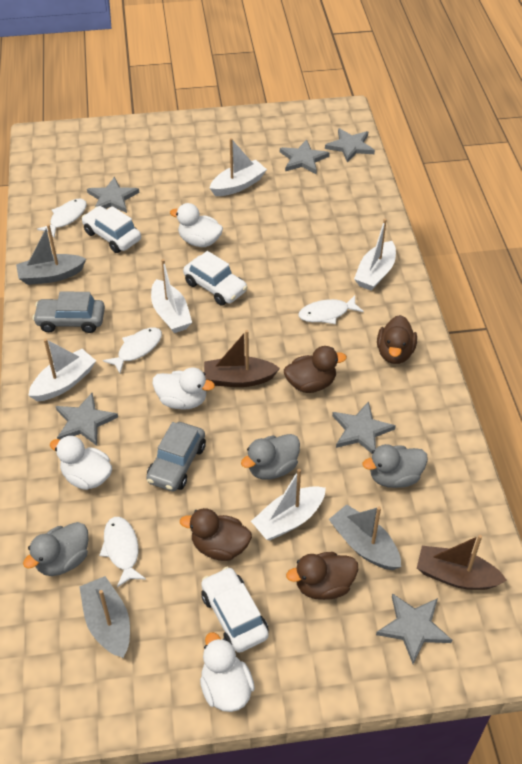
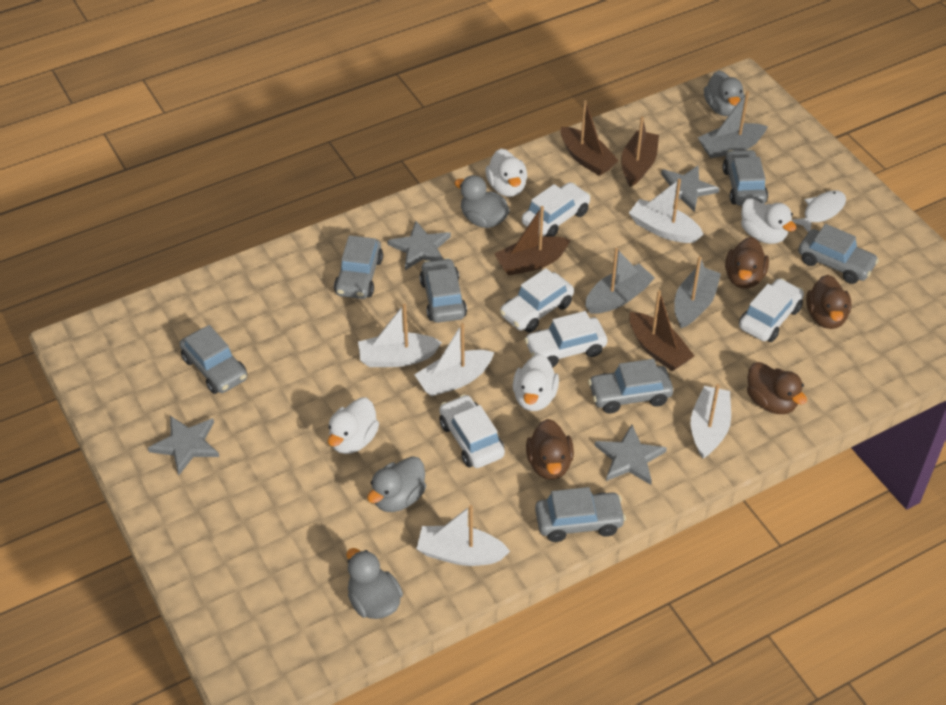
brown boat: 2 -> 4
grey car: 2 -> 7
grey duck: 3 -> 4
grey star: 6 -> 4
white car: 3 -> 5
white fish: 4 -> 1

